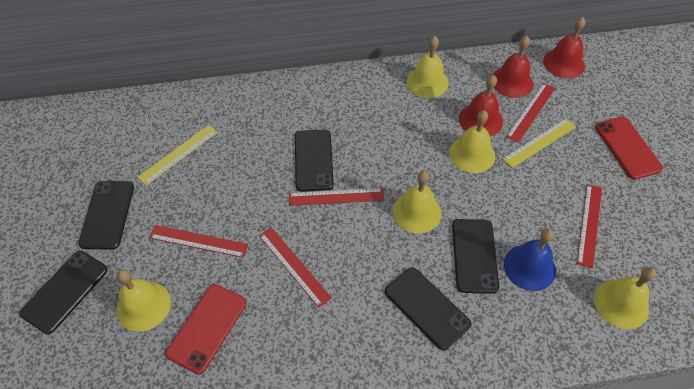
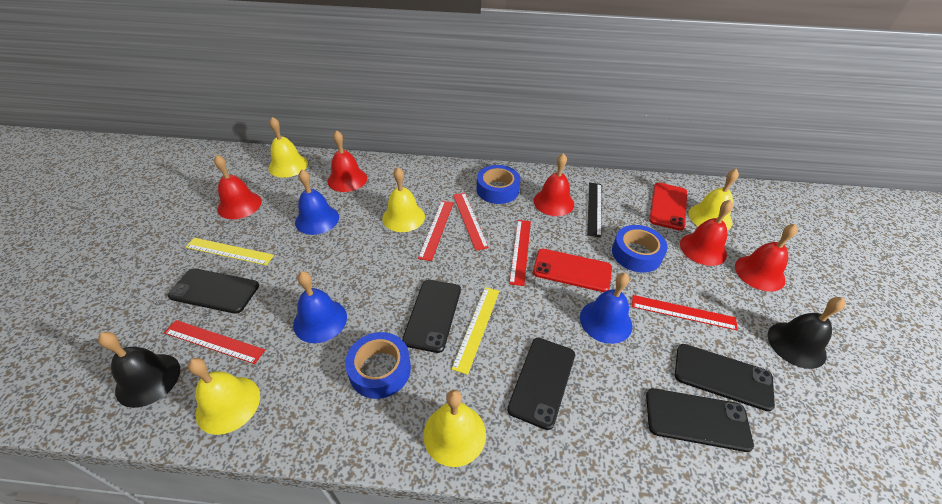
black bell: 0 -> 2
black ruler: 0 -> 1
blue bell: 1 -> 3
blue tape: 0 -> 3
red bell: 3 -> 5

